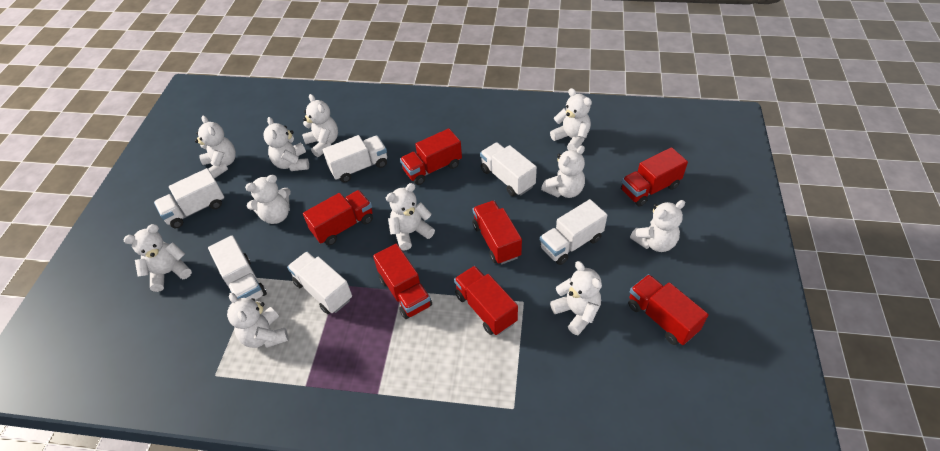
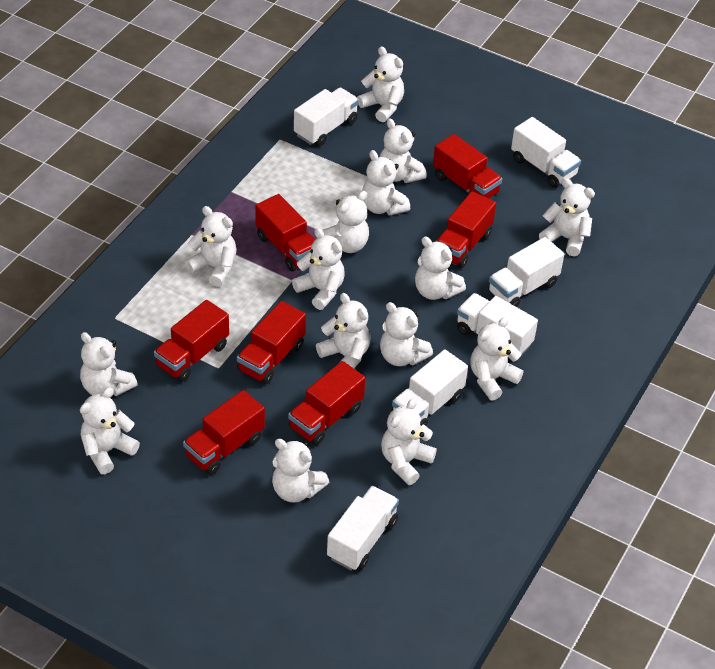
white teddy bear: 11 -> 15

